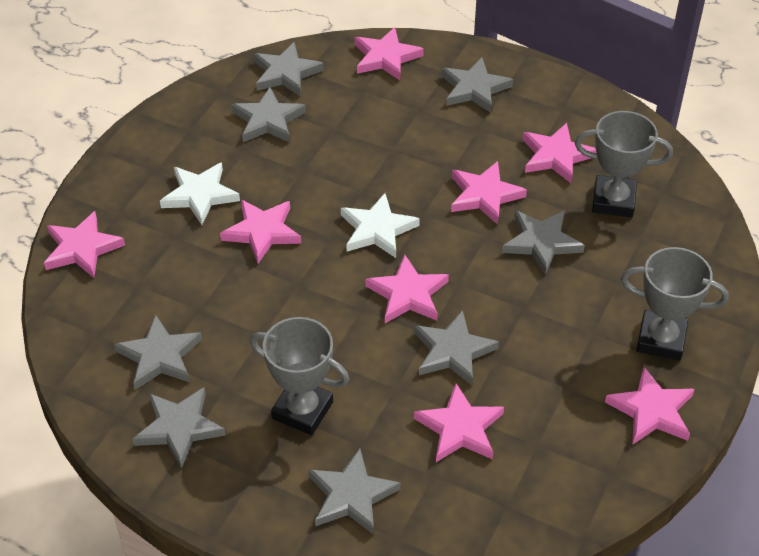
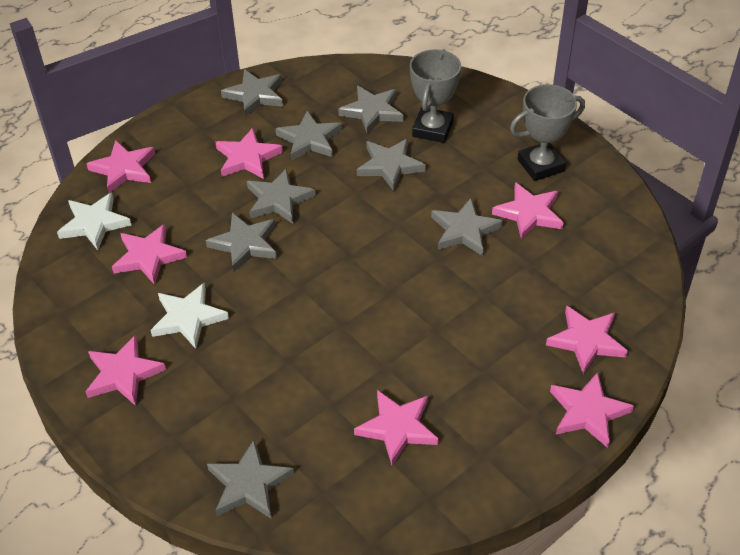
grey trophy: 3 -> 2

